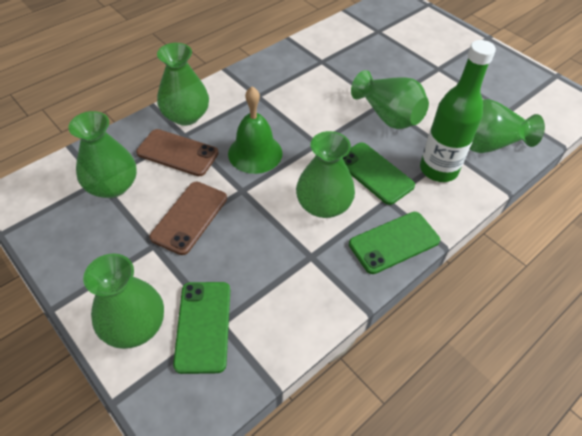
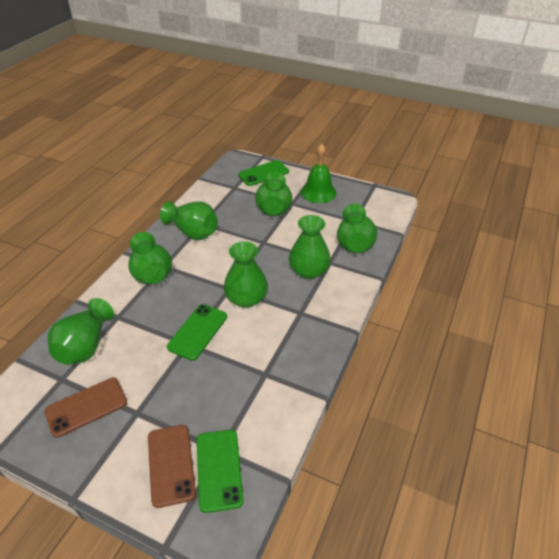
green bottle: 1 -> 0
green vase: 6 -> 7

